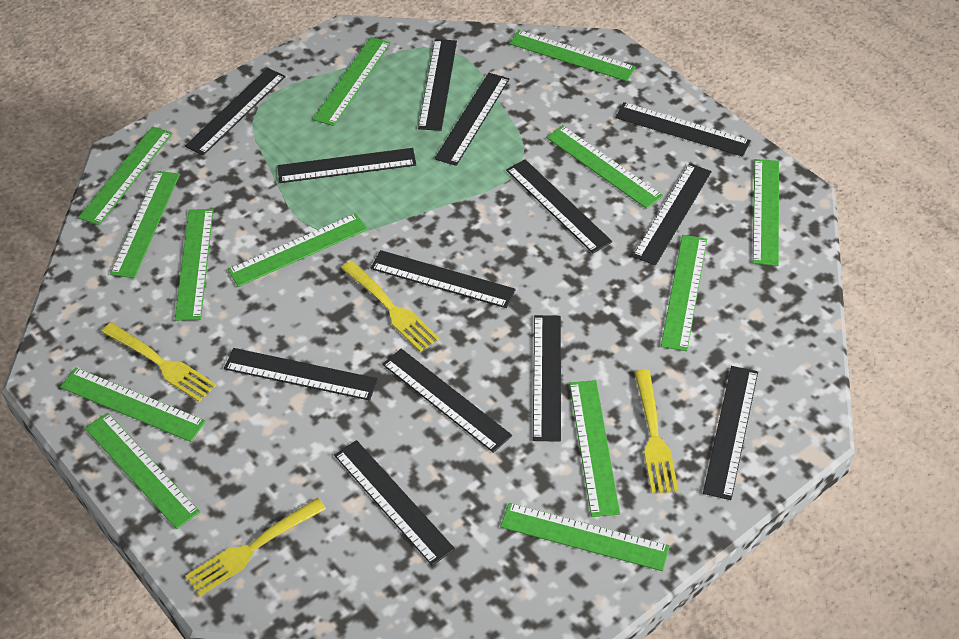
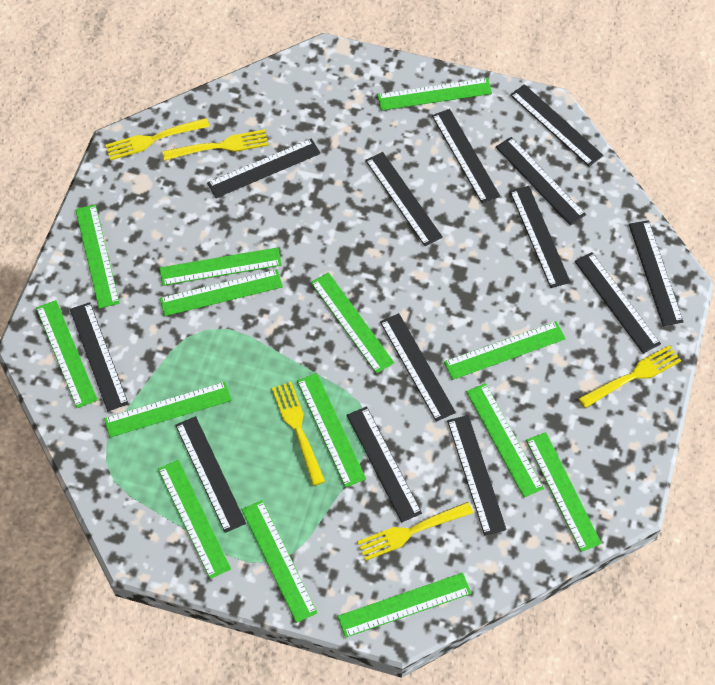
green ruler: 13 -> 14
yellow fork: 4 -> 5

